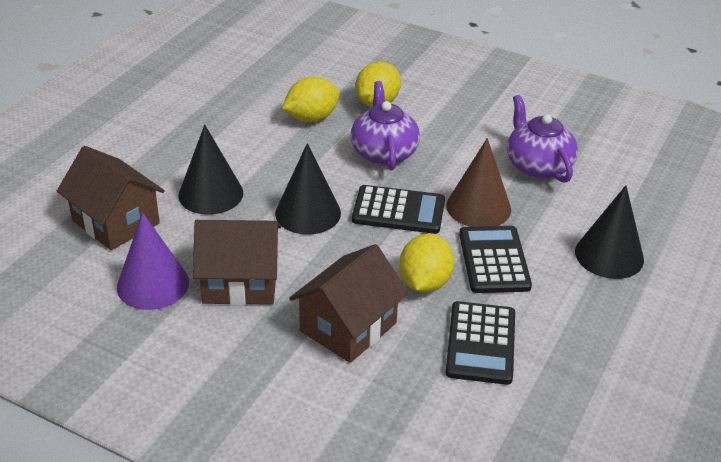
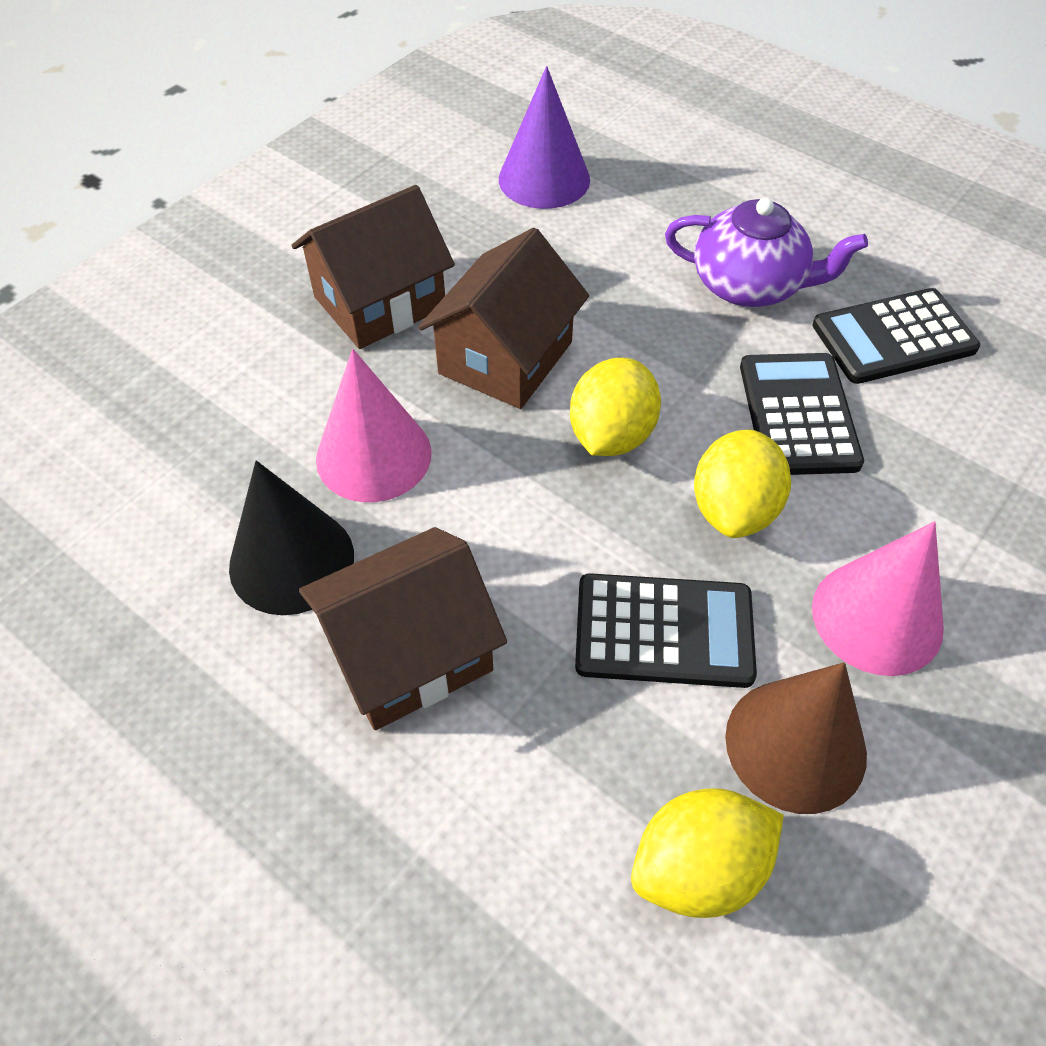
black cone: 3 -> 1
pink cone: 0 -> 2
purple teapot: 2 -> 1

